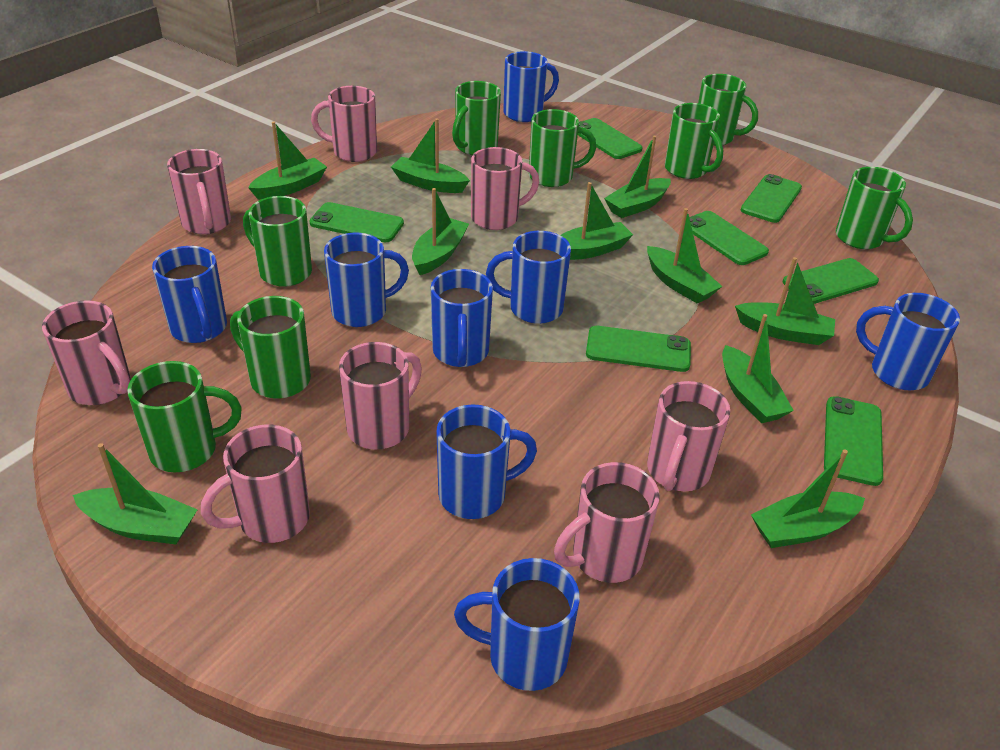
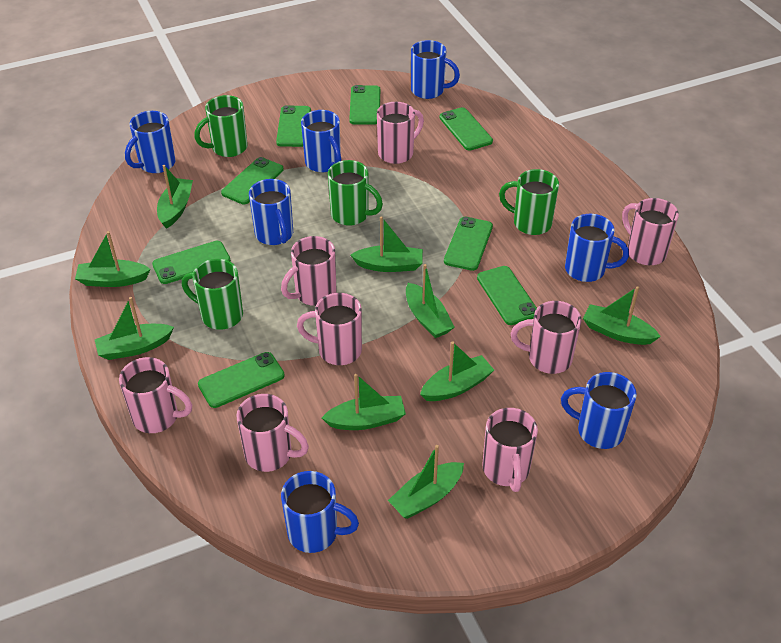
blue mug: 8 -> 7
green boat: 10 -> 9
green mug: 8 -> 4
green phone: 7 -> 8

